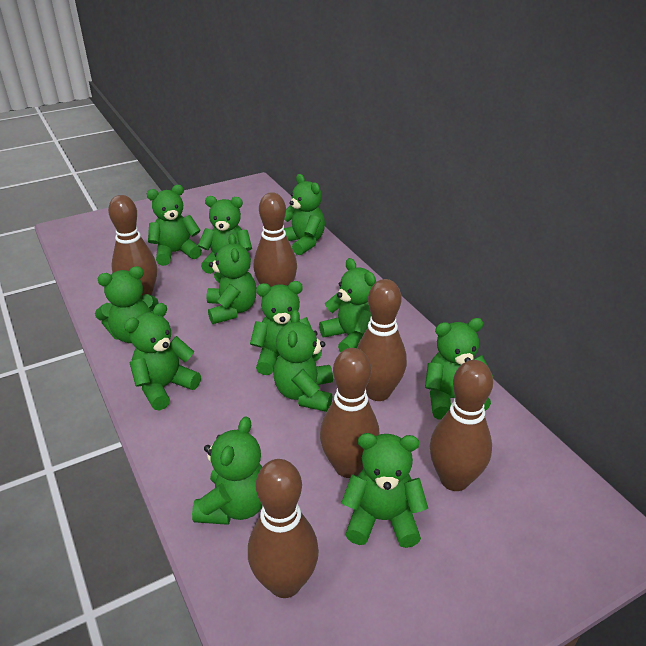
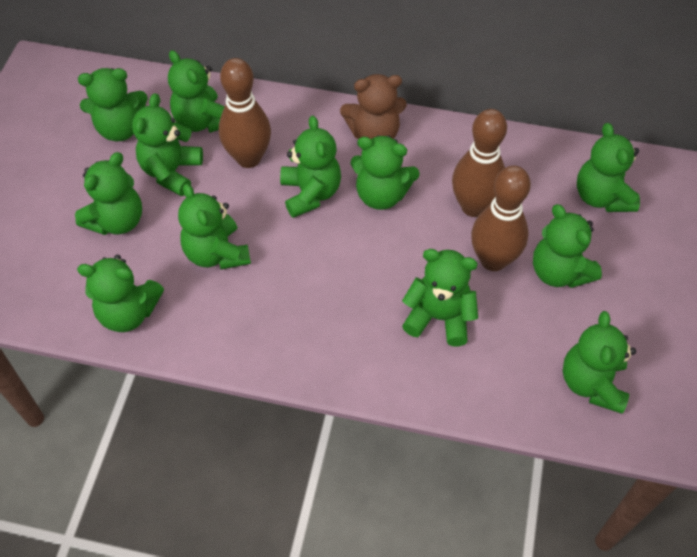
brown bowling pin: 6 -> 3
brown teddy bear: 0 -> 1

